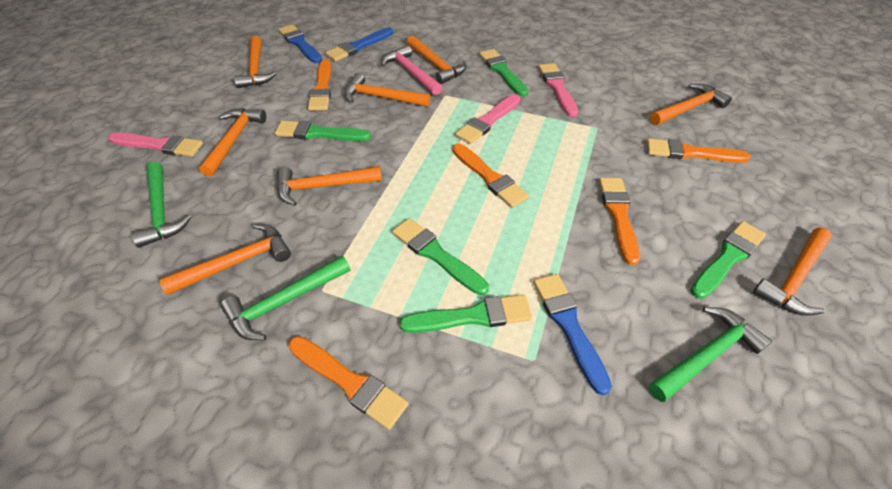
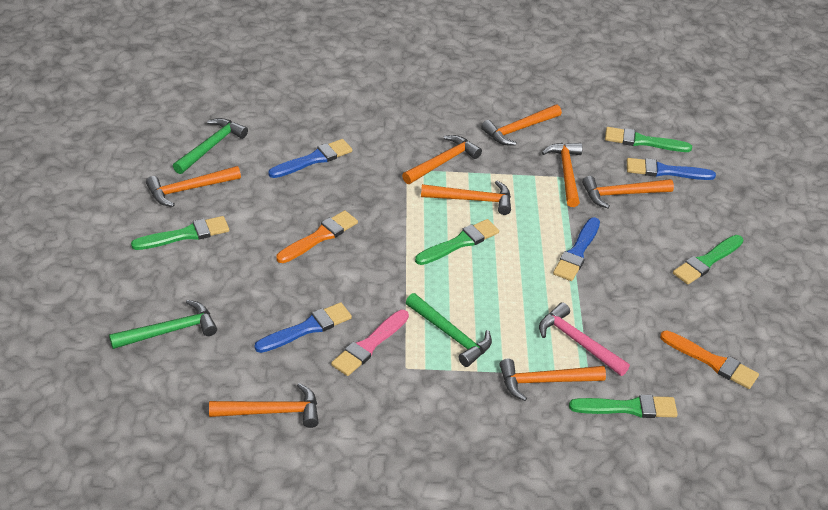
blue brush: 3 -> 4
orange brush: 5 -> 2
pink brush: 3 -> 1

